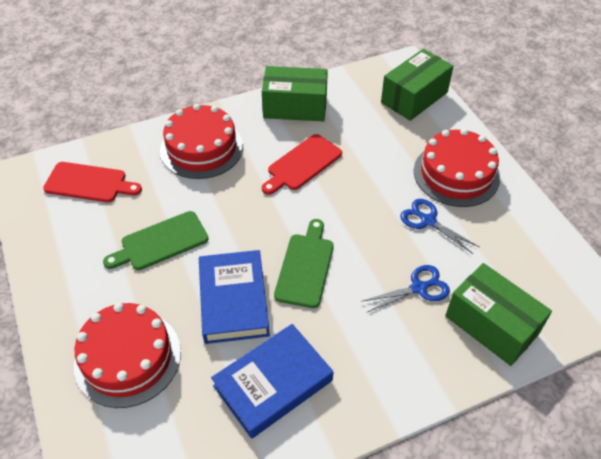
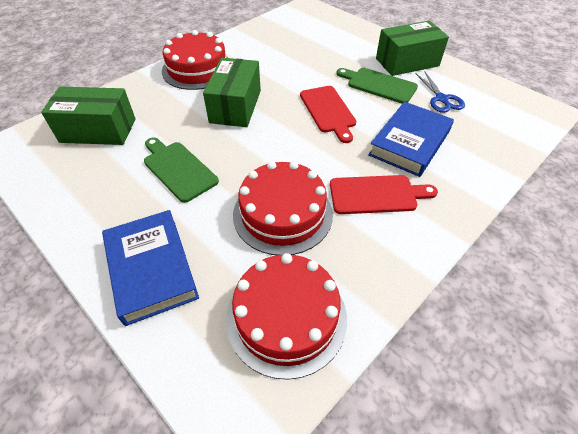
blue scissors: 2 -> 1

